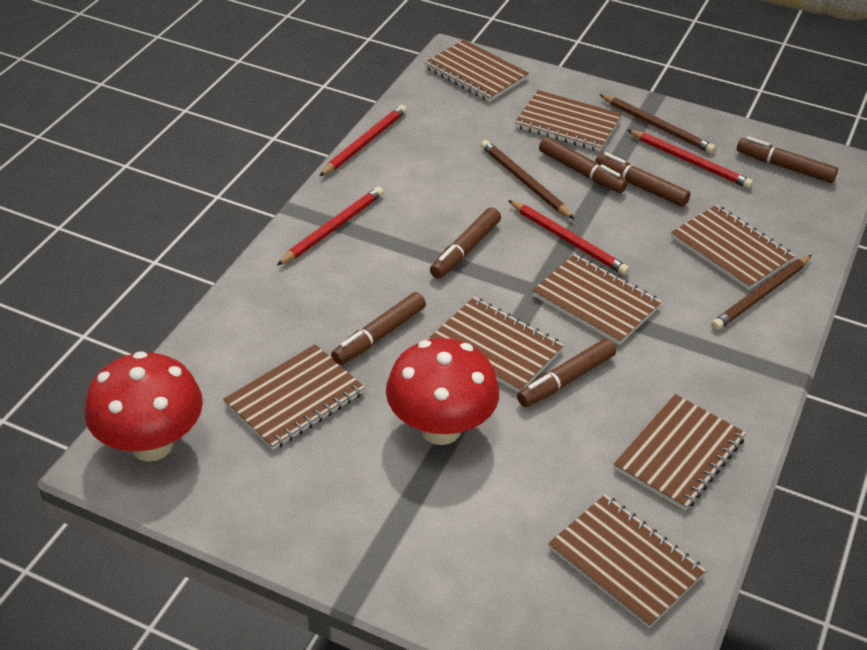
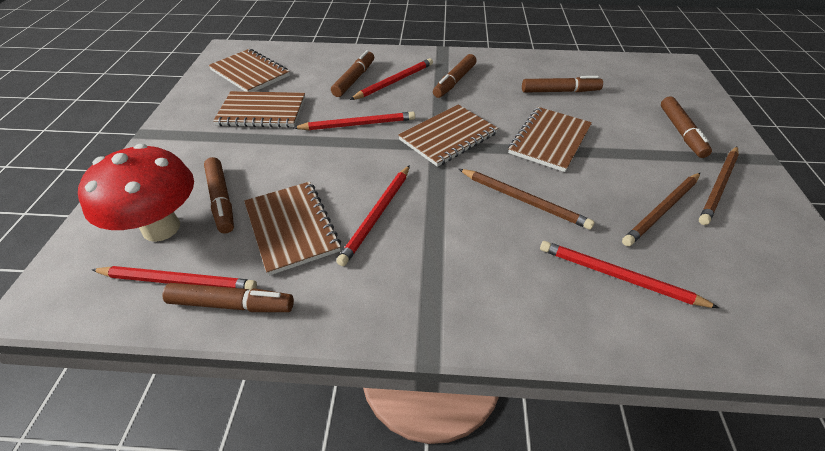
brown notebook: 8 -> 5
red mushroom: 2 -> 1
red pencil: 4 -> 5

